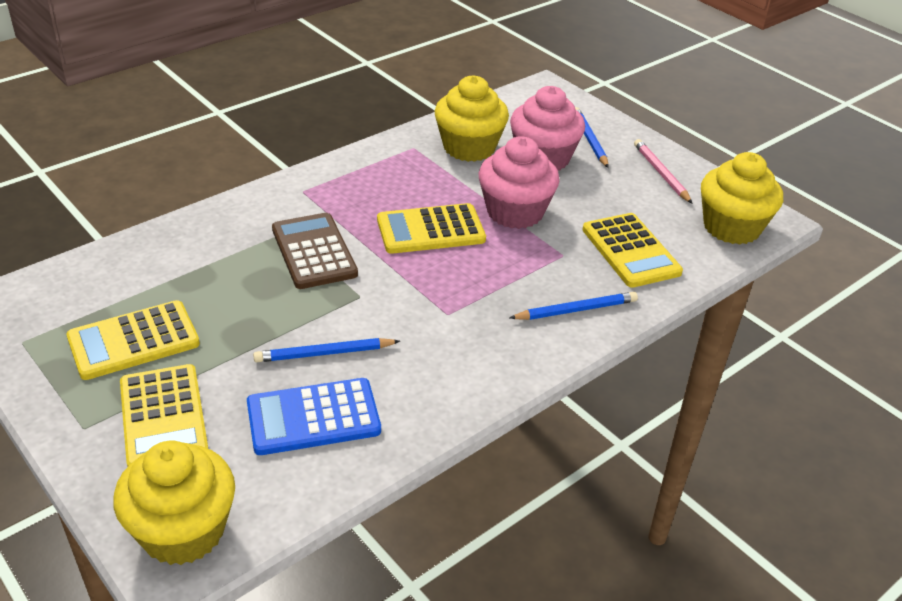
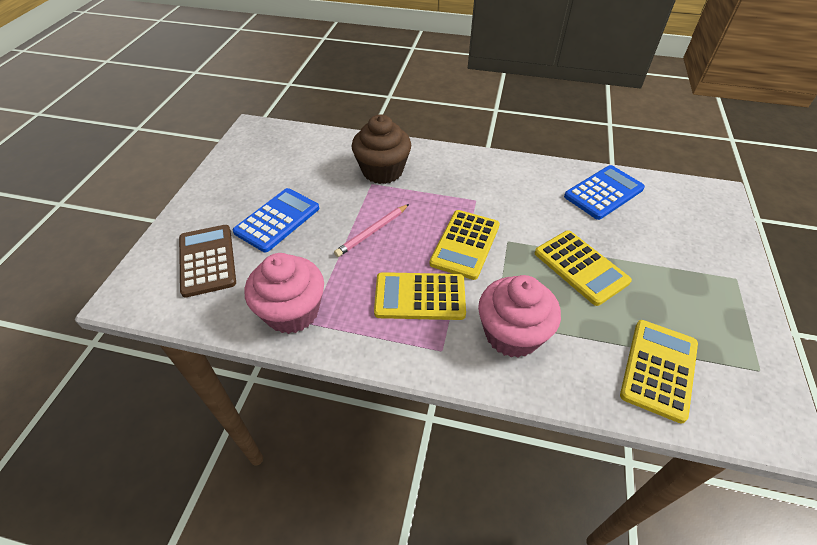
blue calculator: 1 -> 2
blue pencil: 3 -> 0
brown cupcake: 0 -> 1
yellow cupcake: 3 -> 0

